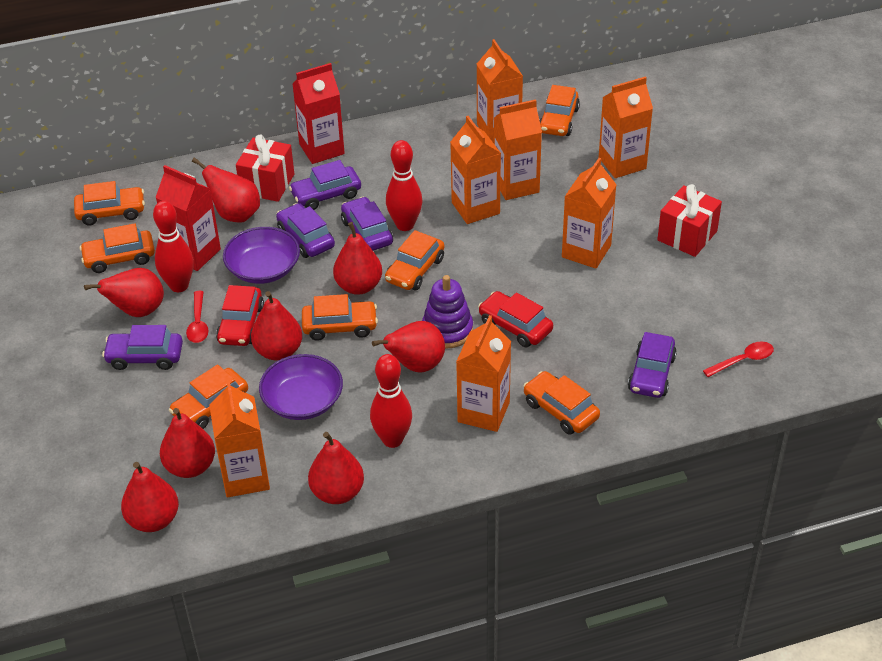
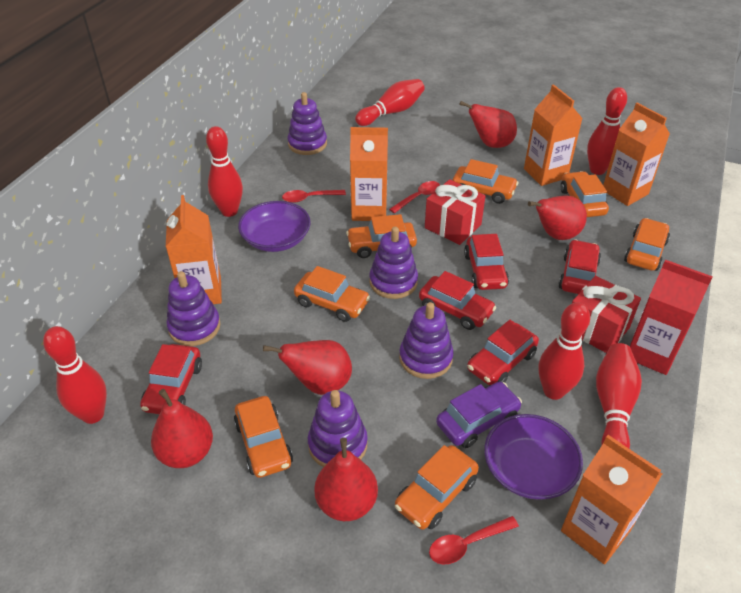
orange carton: 7 -> 5
purple car: 5 -> 1
purple stacking toy: 1 -> 5
red bowling pin: 3 -> 6
red car: 2 -> 5
red carton: 2 -> 1
red pear: 8 -> 5
red spoon: 2 -> 3

